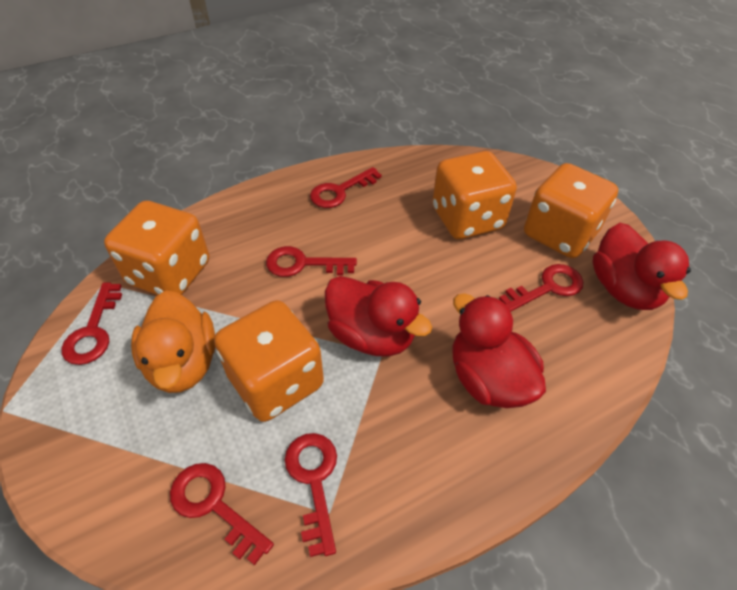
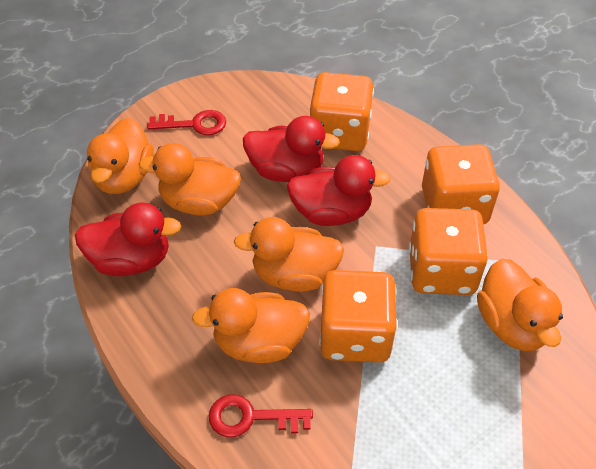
orange duck: 1 -> 5
red key: 6 -> 2

